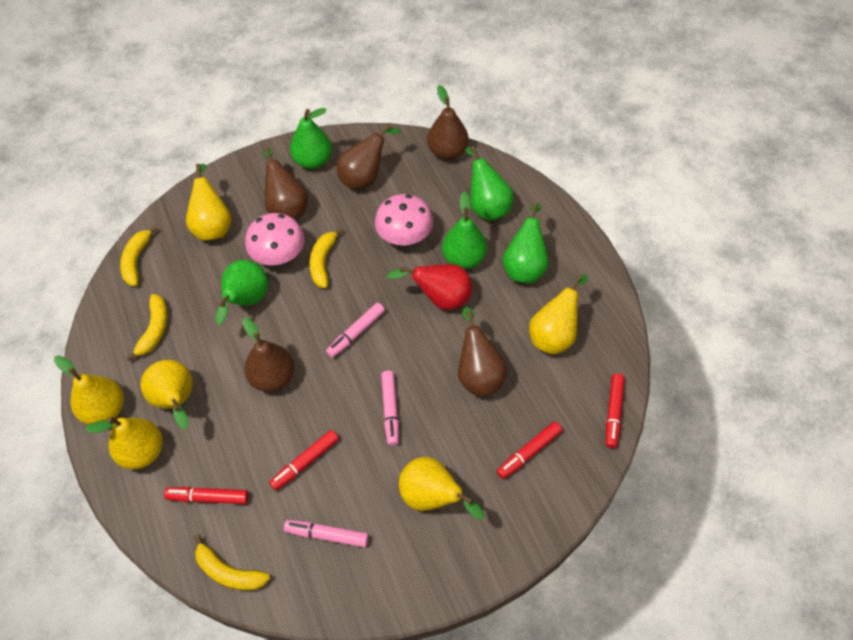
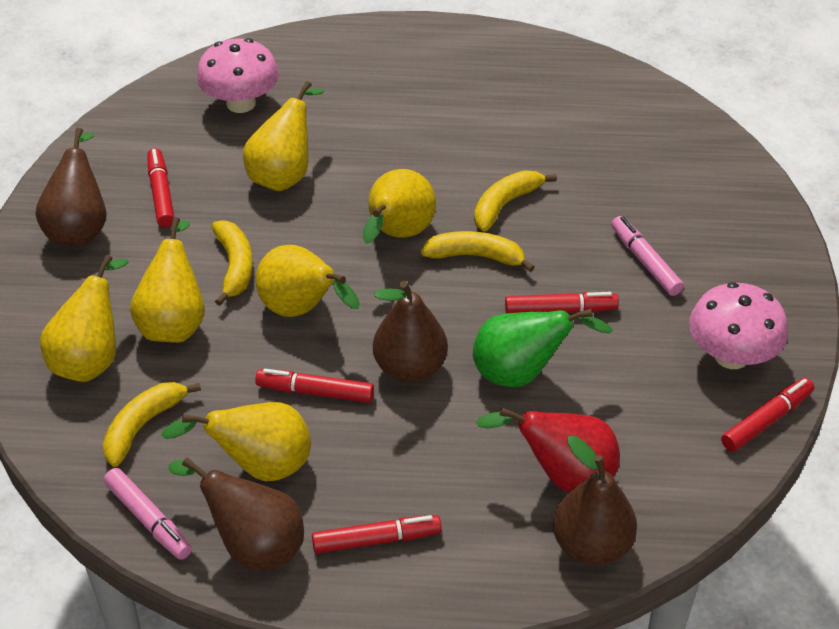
brown pear: 5 -> 4
green pear: 5 -> 1
pink marker: 3 -> 2
red marker: 4 -> 5

